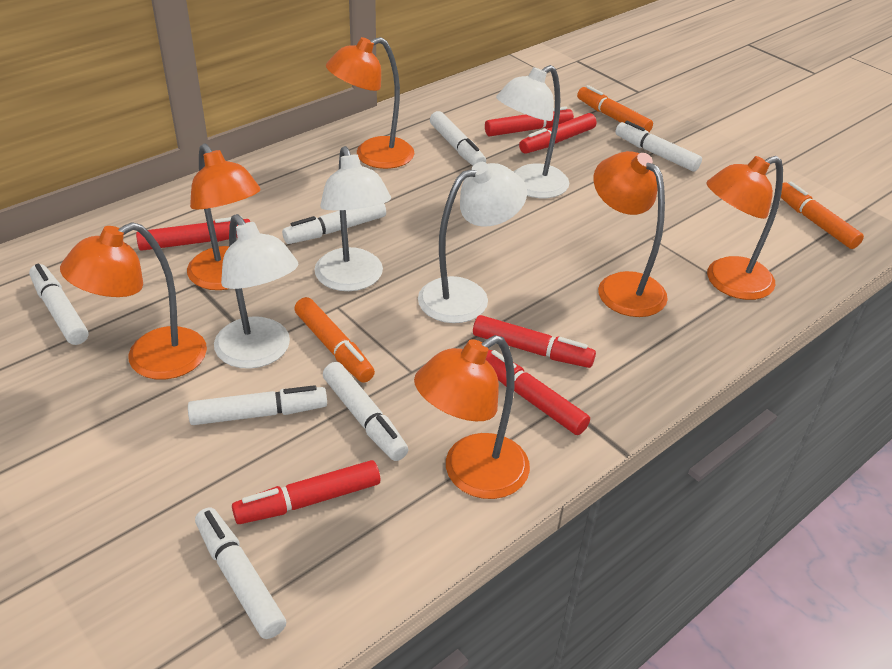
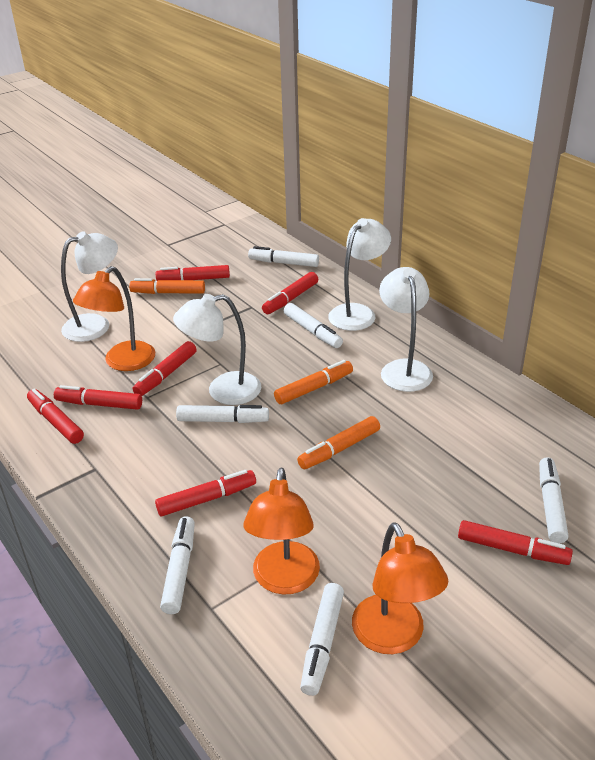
orange lamp: 6 -> 3
red marker: 6 -> 7
white marker: 7 -> 6

